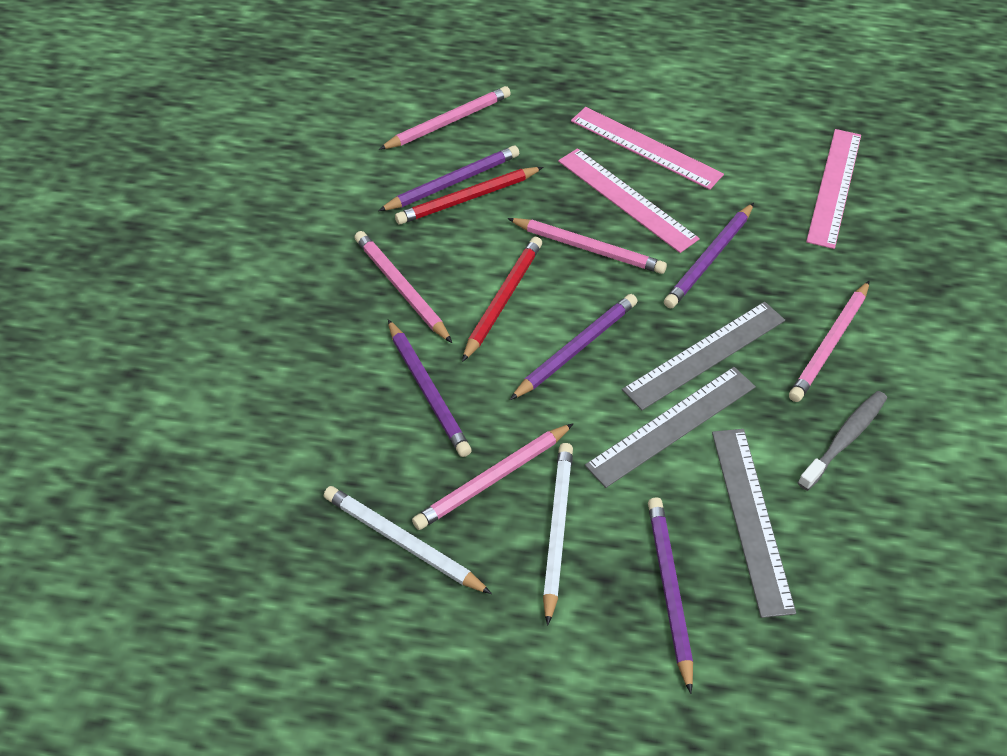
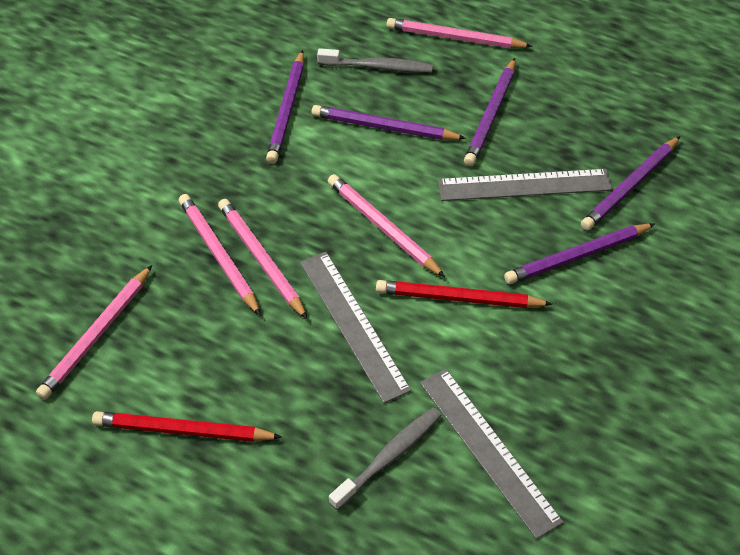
grey toothbrush: 1 -> 2
pink ruler: 3 -> 0
white pencil: 2 -> 0

